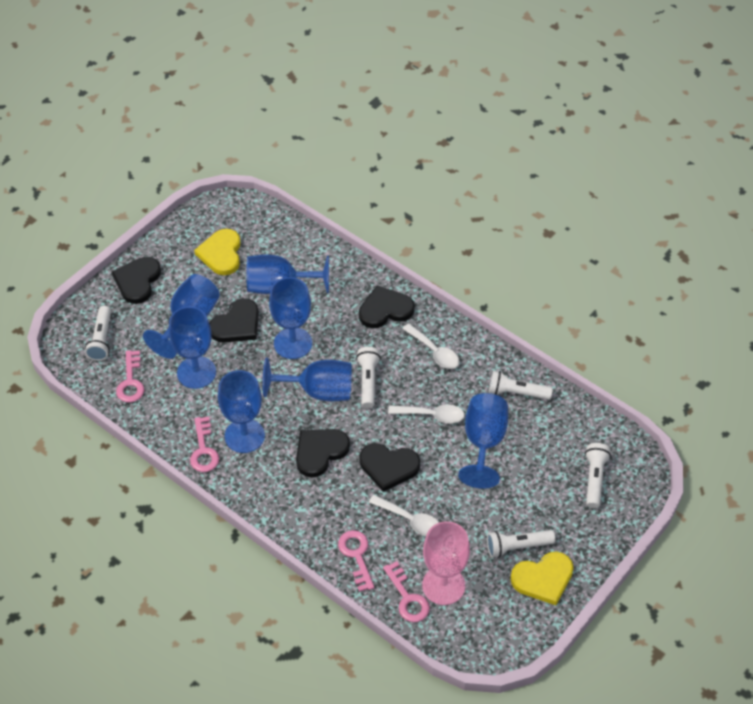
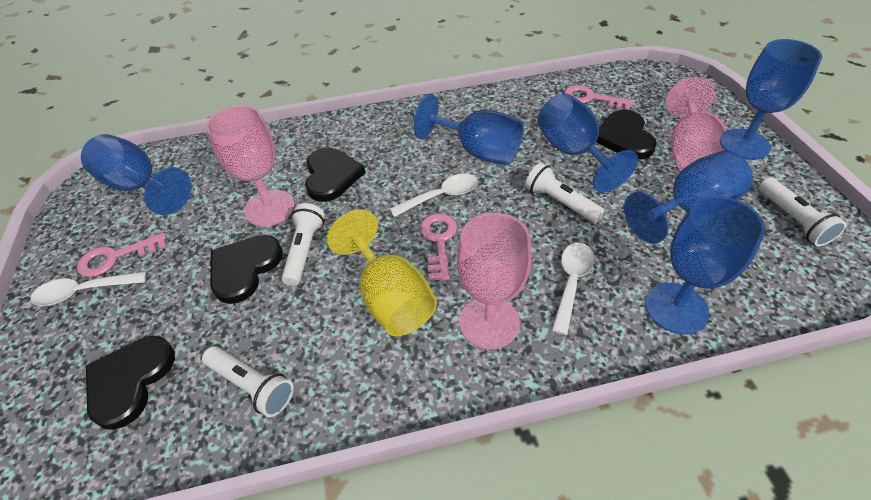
black heart: 5 -> 4
blue goblet: 7 -> 6
pink goblet: 1 -> 3
pink key: 4 -> 3
white flashlight: 5 -> 4
yellow goblet: 0 -> 1
yellow heart: 2 -> 0

